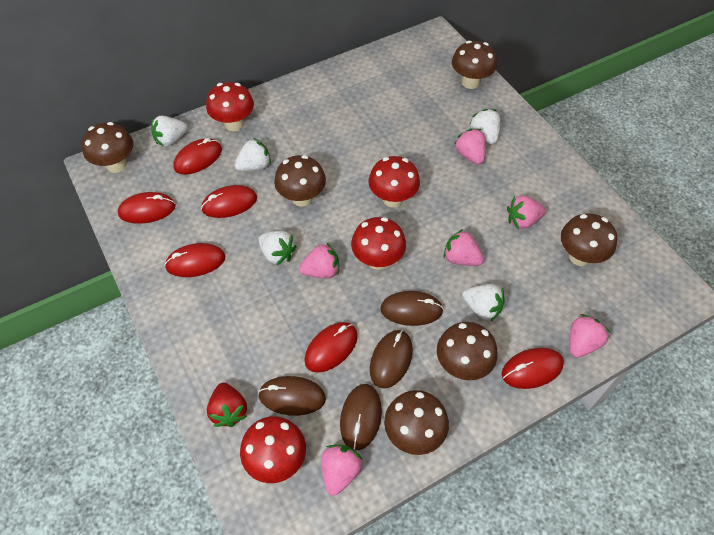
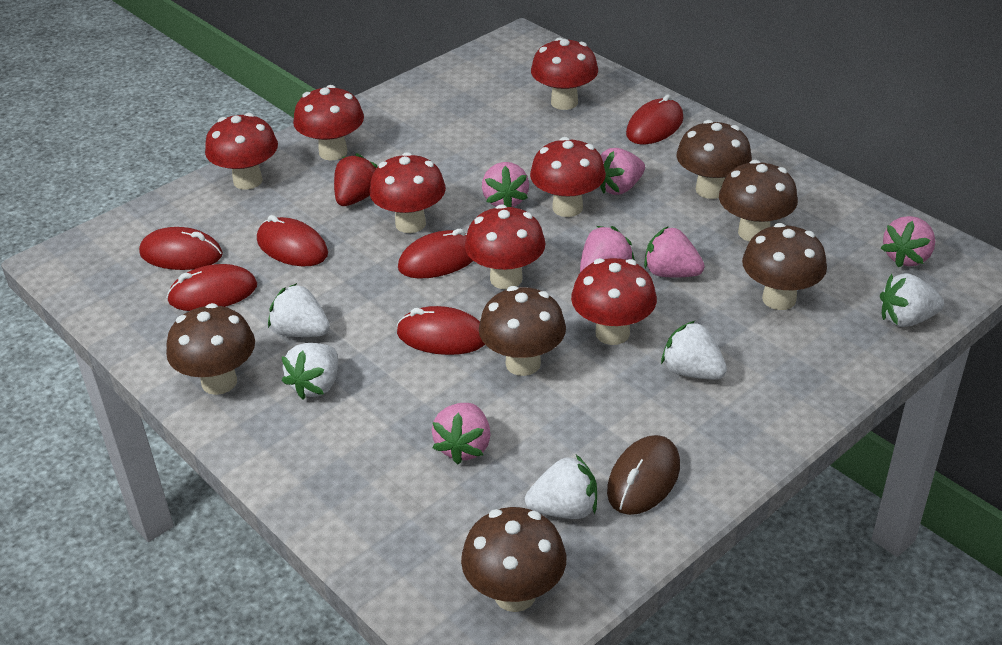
brown mouse: 4 -> 1
red mushroom: 4 -> 7

